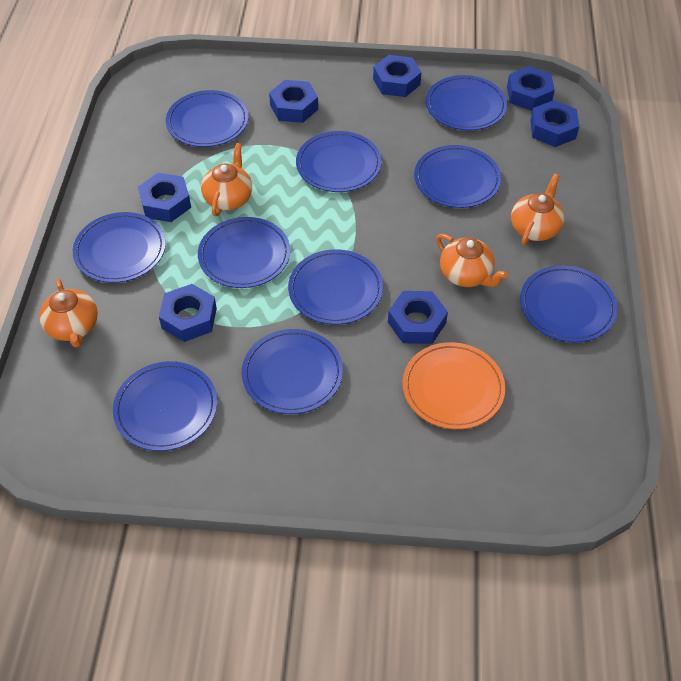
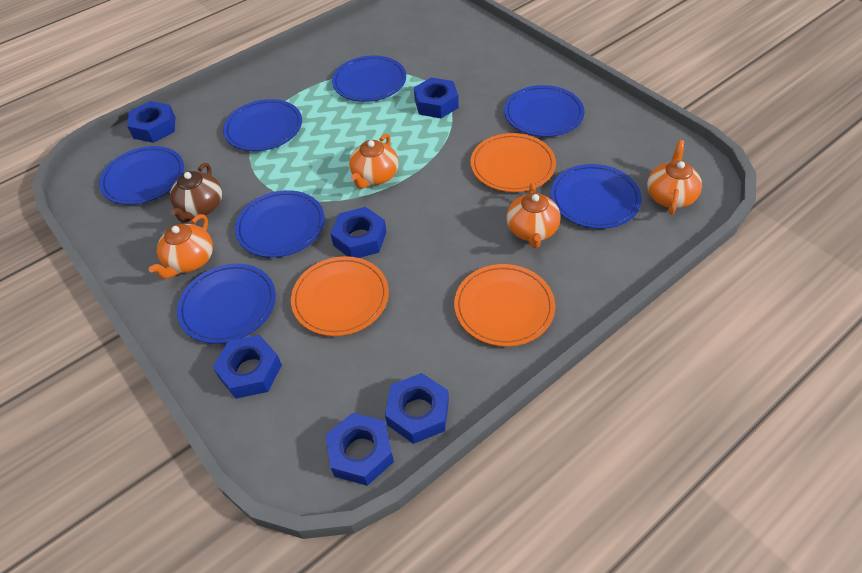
blue nut: 7 -> 6
blue plate: 10 -> 7
brown teapot: 0 -> 1
orange plate: 1 -> 3

